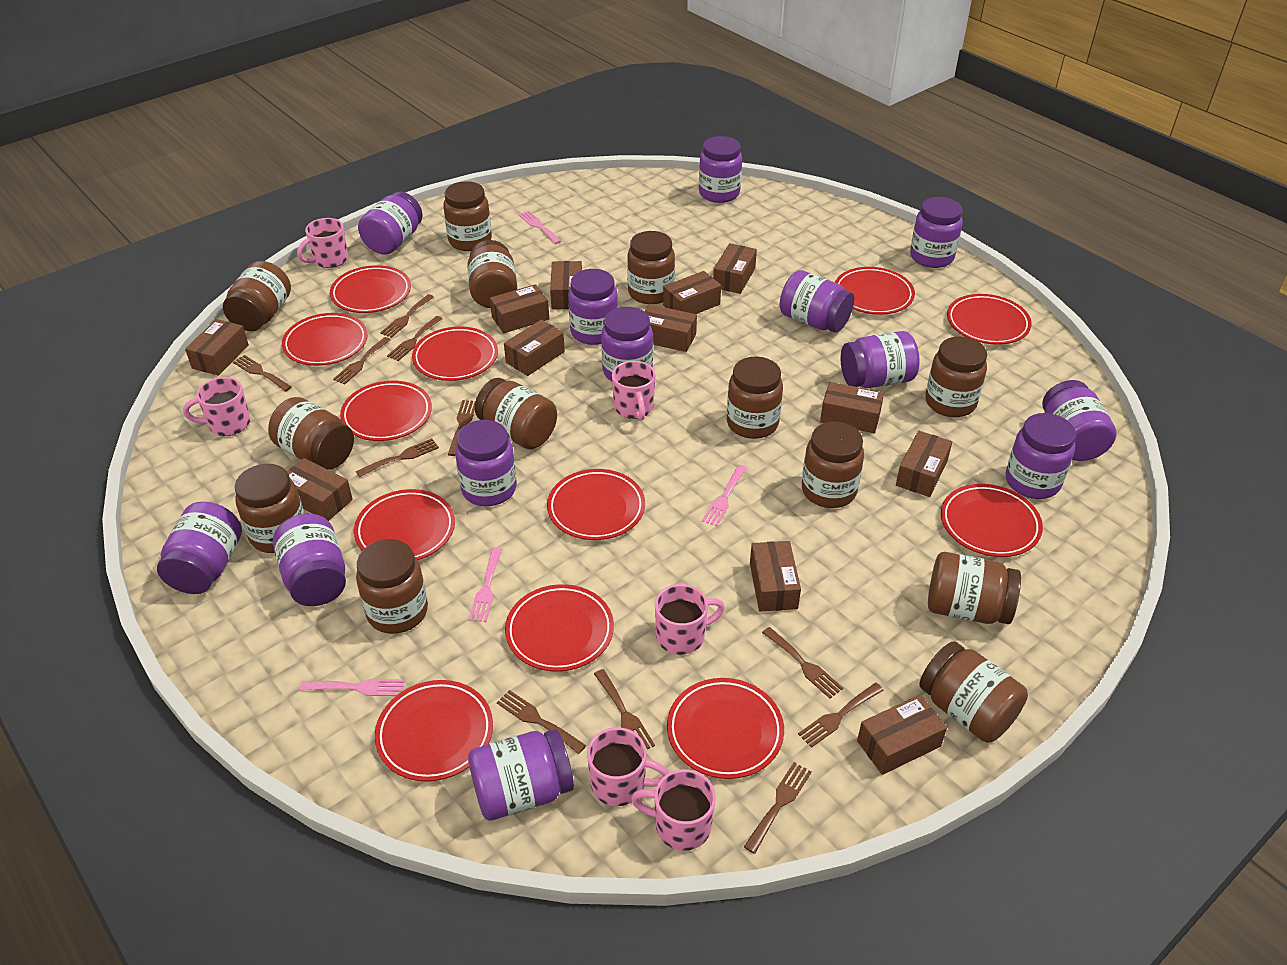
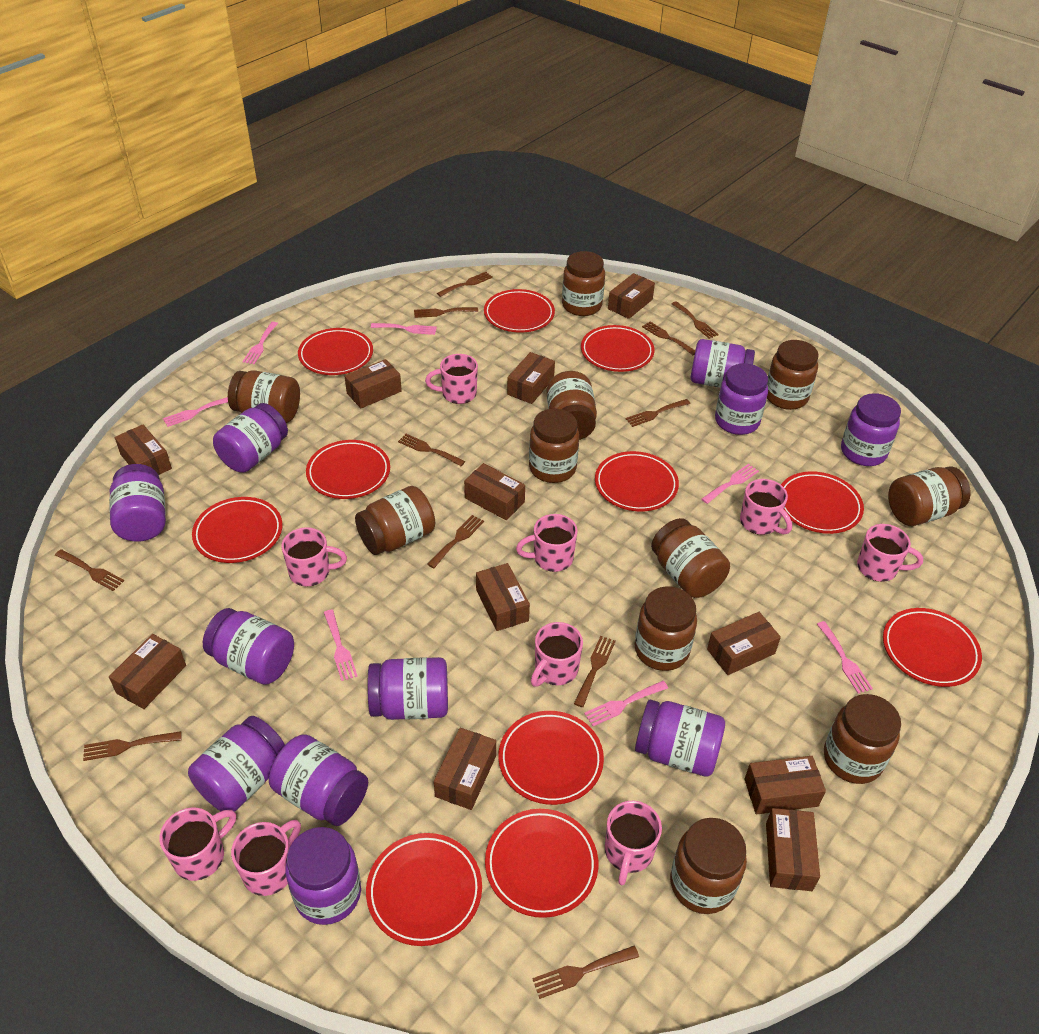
brown box: 12 -> 11
brown jar: 13 -> 11
pink fork: 4 -> 7
pink mug: 6 -> 9
purple jar: 13 -> 11
red plate: 12 -> 11

